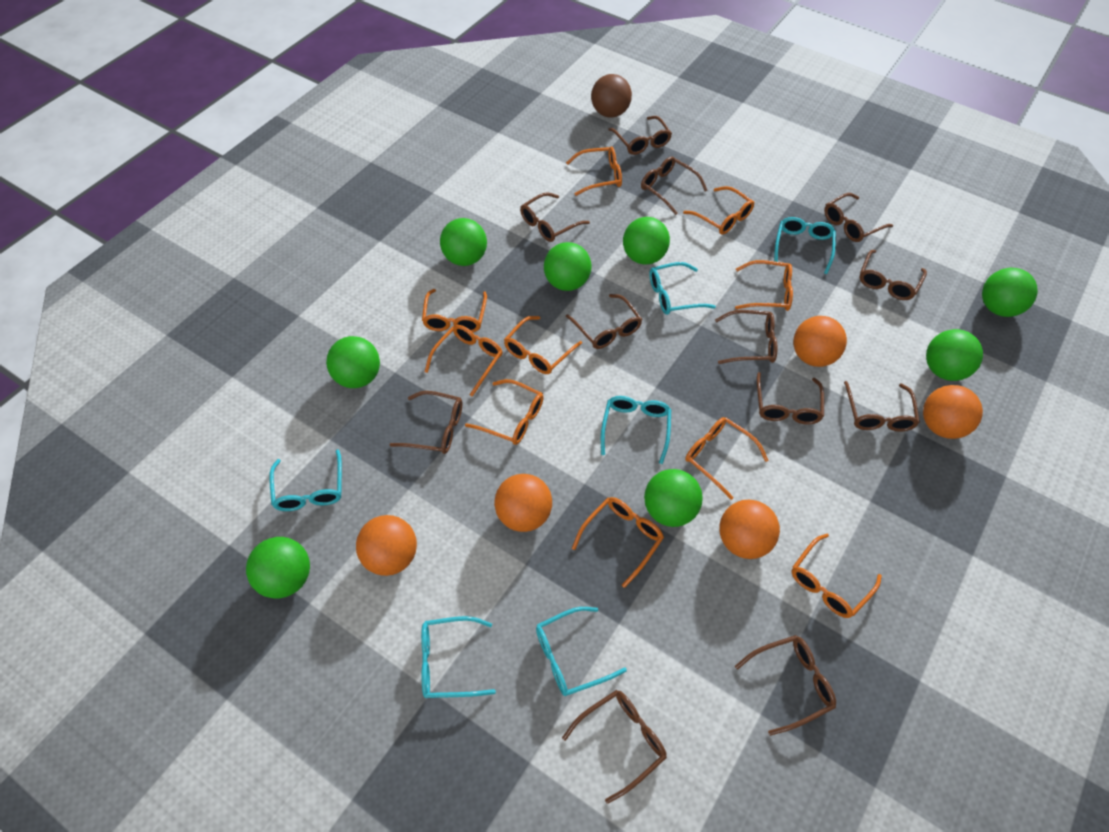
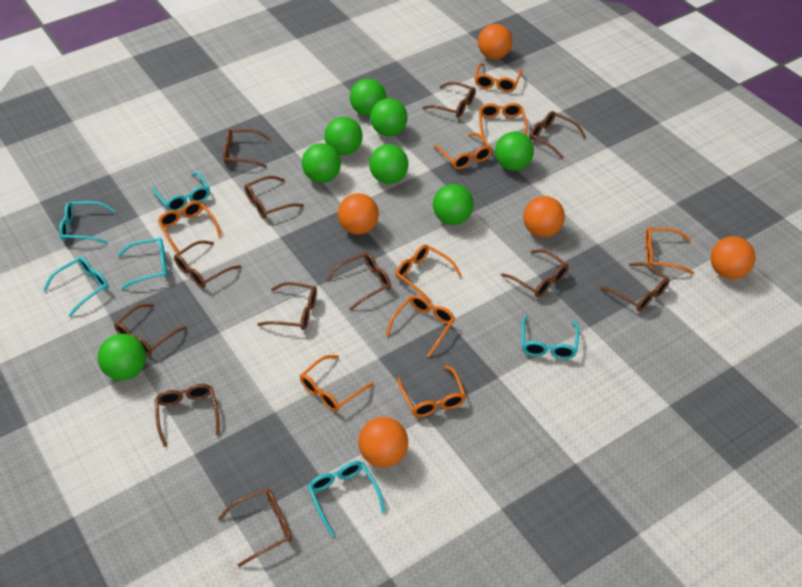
brown ball: 1 -> 0
orange glasses: 10 -> 9

